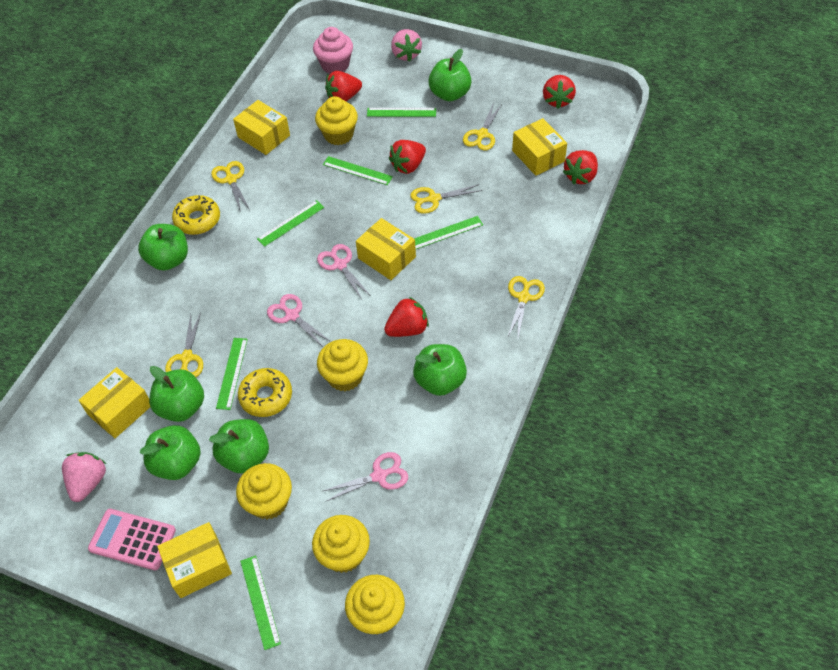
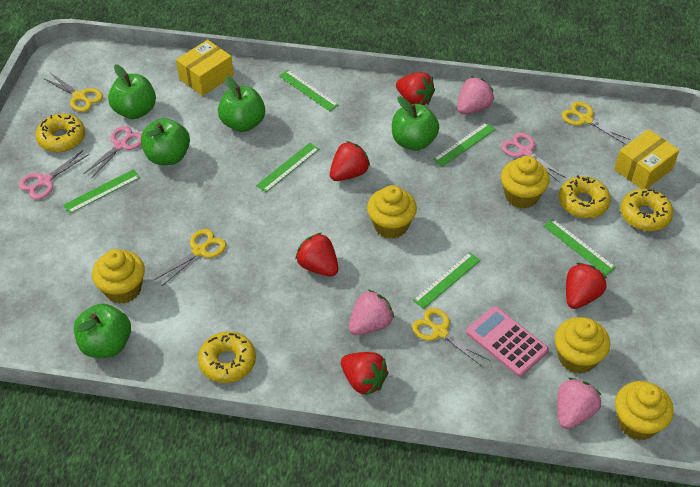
green apple: 6 -> 5
pink cupcake: 1 -> 0
pink strawberry: 2 -> 3
yellow box: 5 -> 2
yellow donut: 2 -> 4
yellow scissors: 5 -> 4

